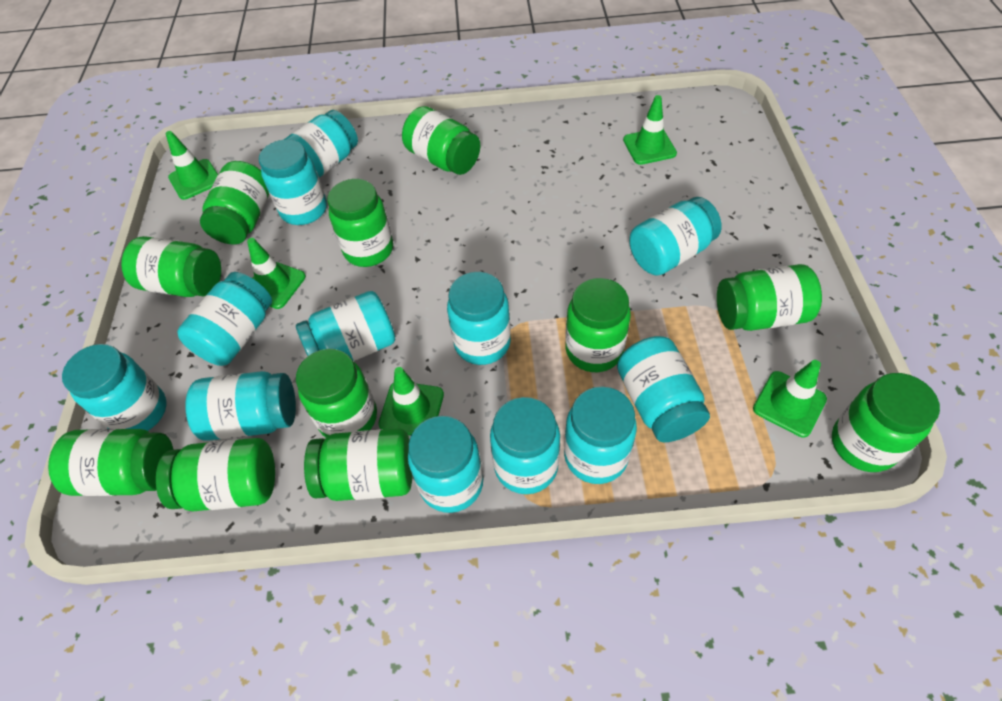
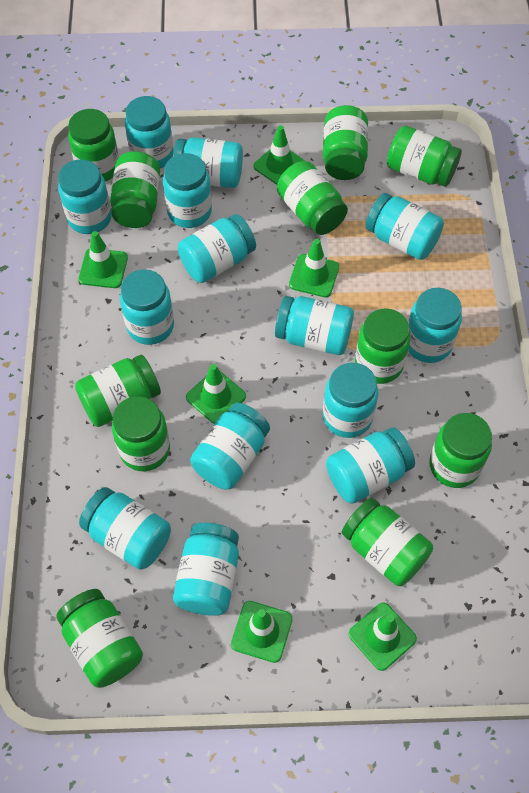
green traffic cone: 5 -> 6
turquoise jar: 12 -> 14

